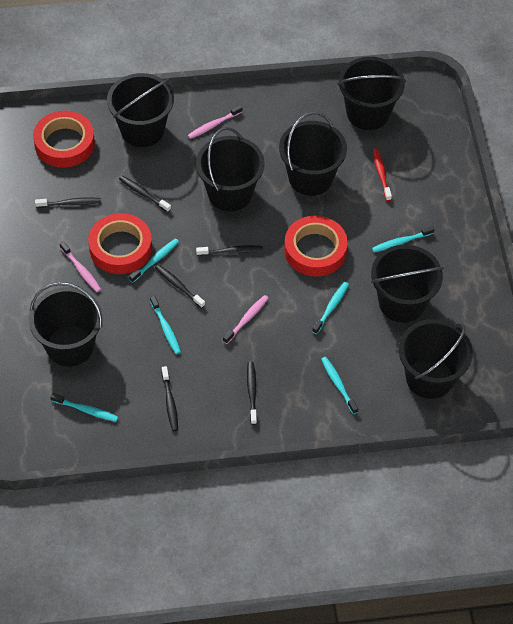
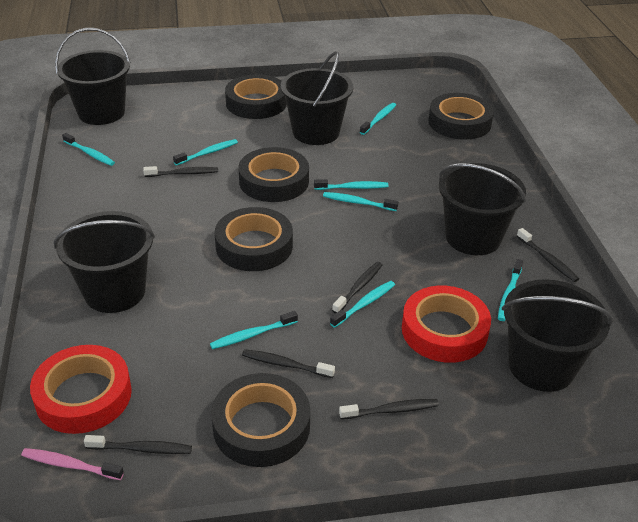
black bucket: 7 -> 5
black tape: 0 -> 5
pink toothbrush: 3 -> 1
red tape: 3 -> 2
red toothbrush: 1 -> 0
turquoise toothbrush: 6 -> 8

